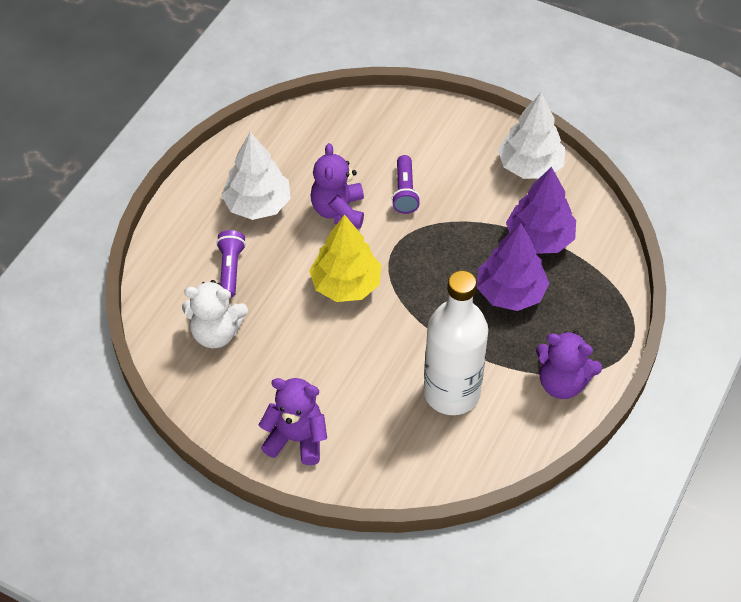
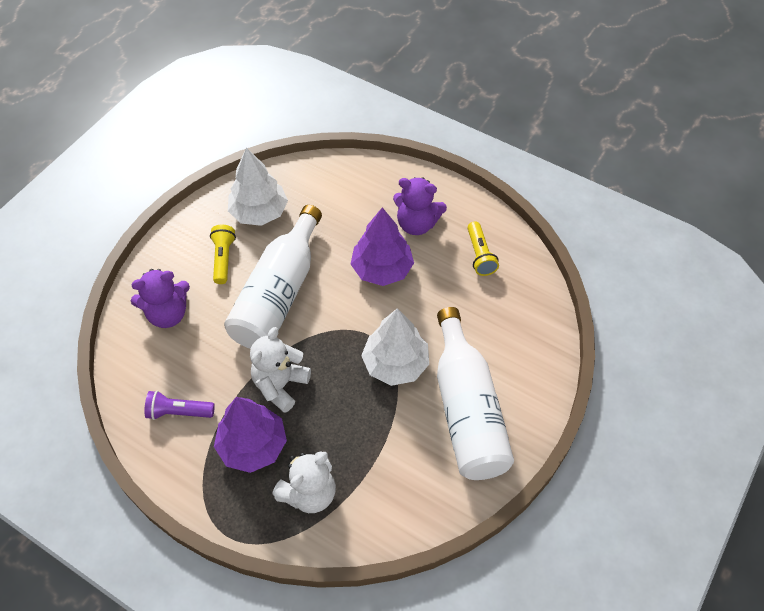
purple flashlight: 2 -> 1
purple teddy bear: 3 -> 2
white bottle: 1 -> 2
white teddy bear: 1 -> 2
yellow flashlight: 0 -> 2
yellow tree: 1 -> 0

